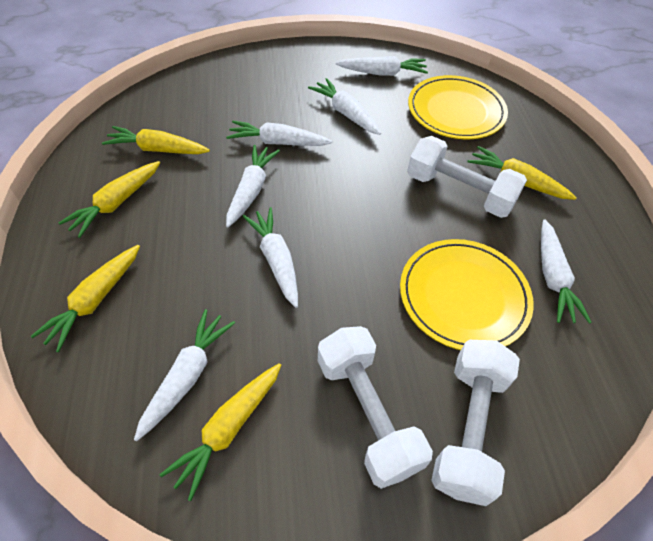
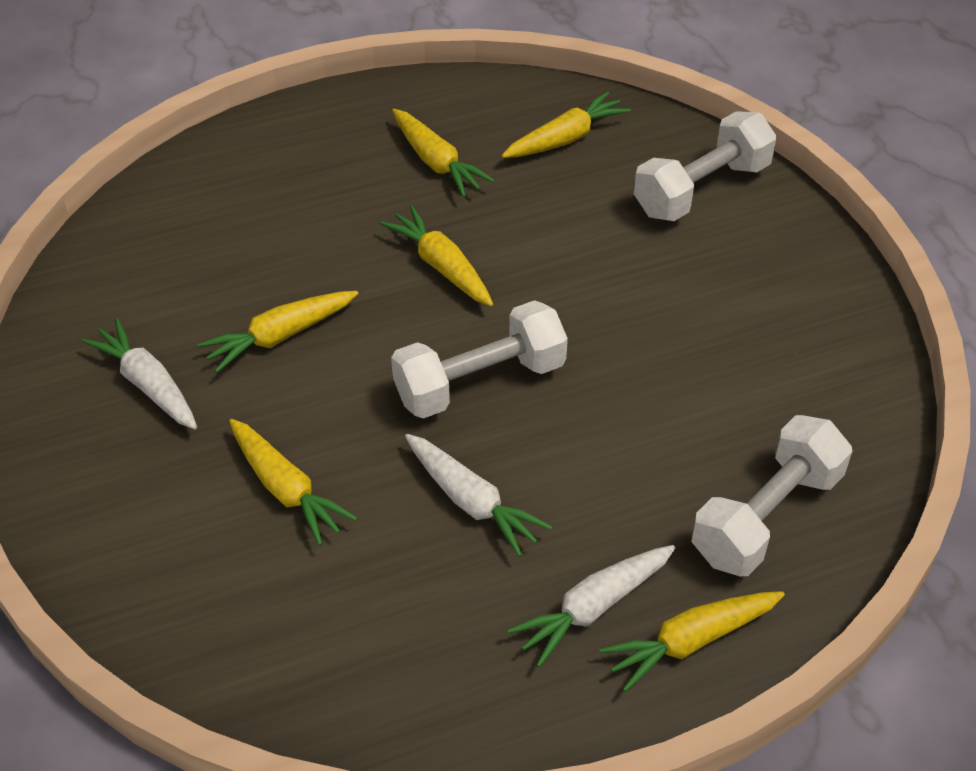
white carrot: 7 -> 3
yellow carrot: 5 -> 6
yellow plate: 2 -> 0

